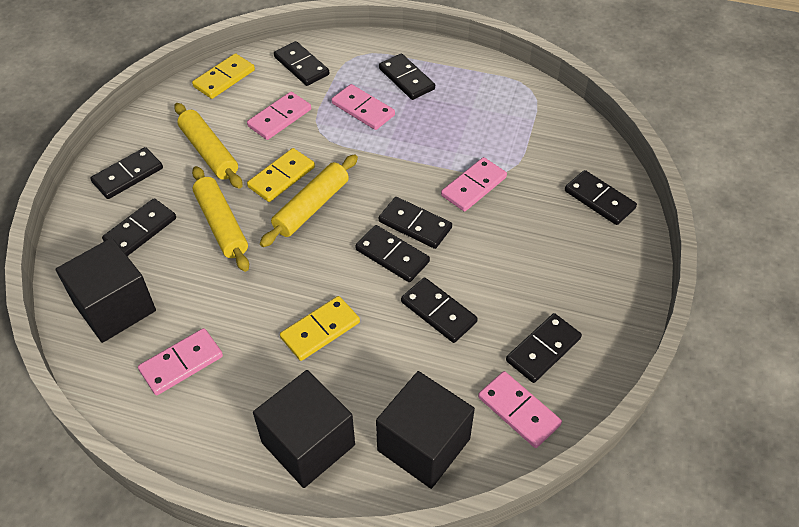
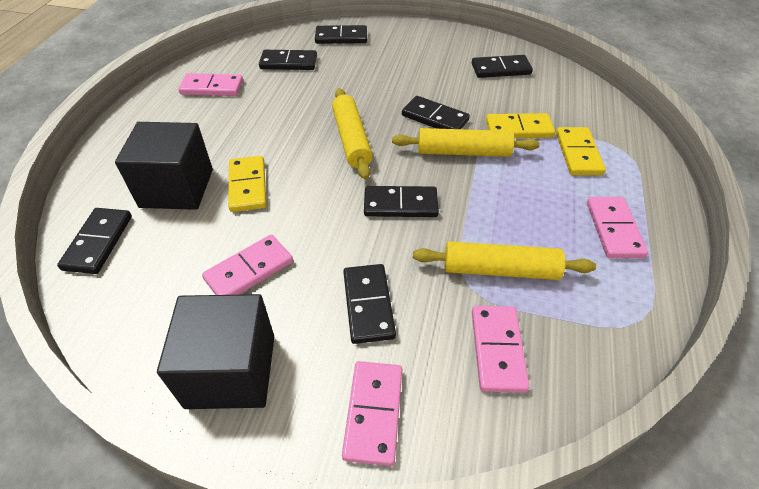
black cube: 3 -> 2
black domino: 9 -> 7

